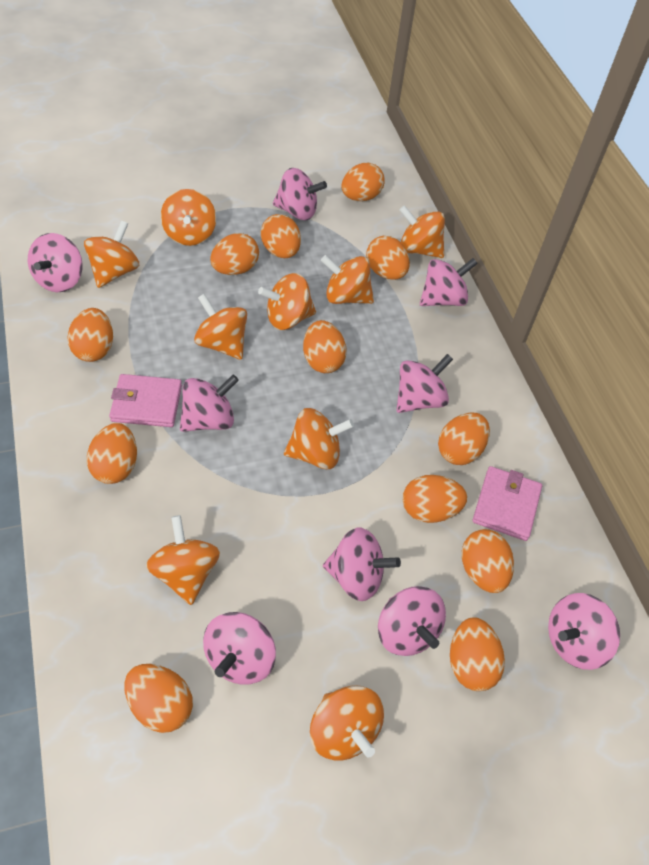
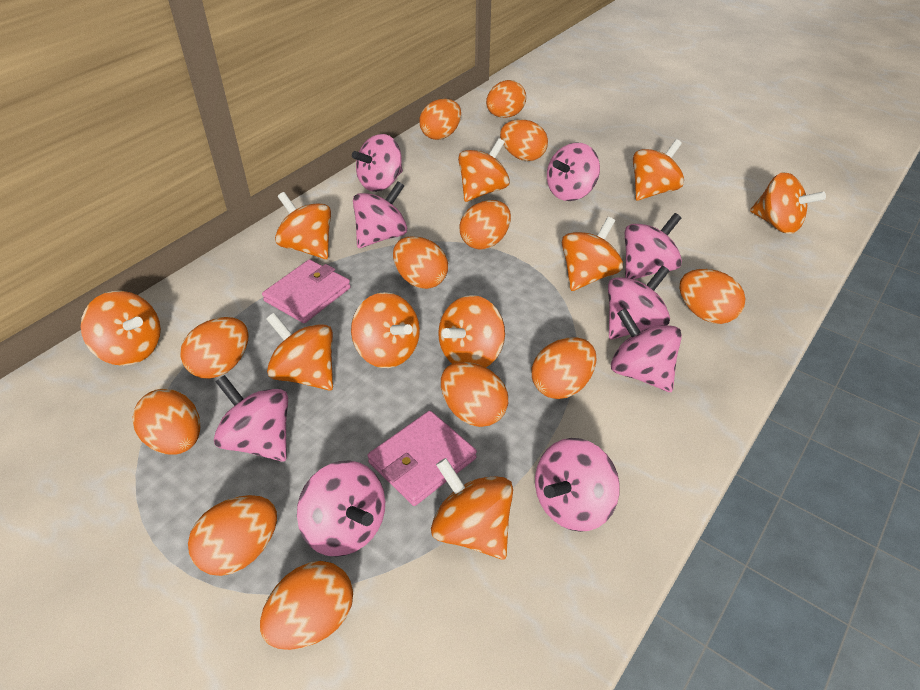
orange spinning top: 9 -> 10

